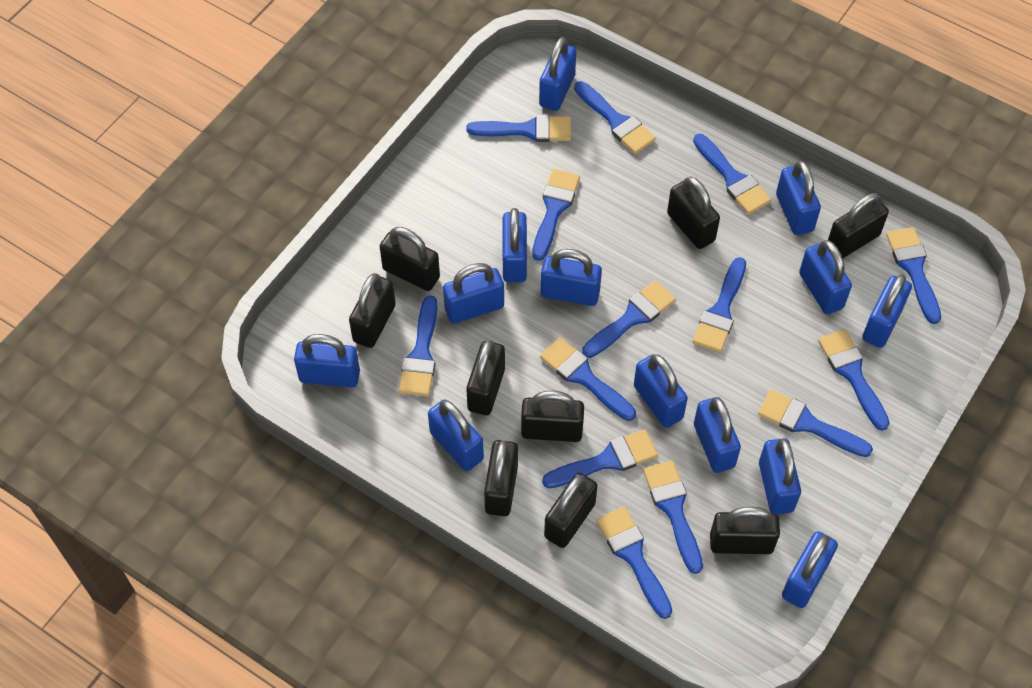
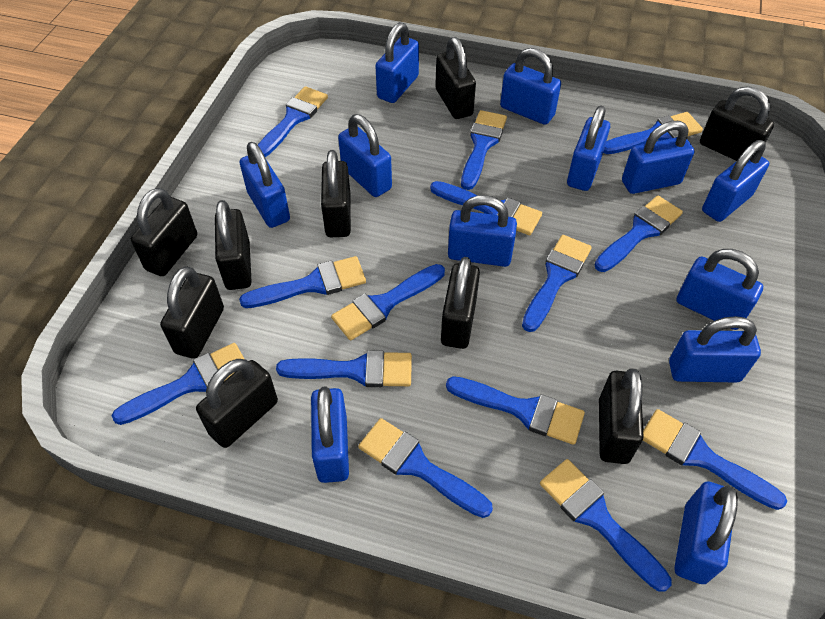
blue padlock: 13 -> 12

